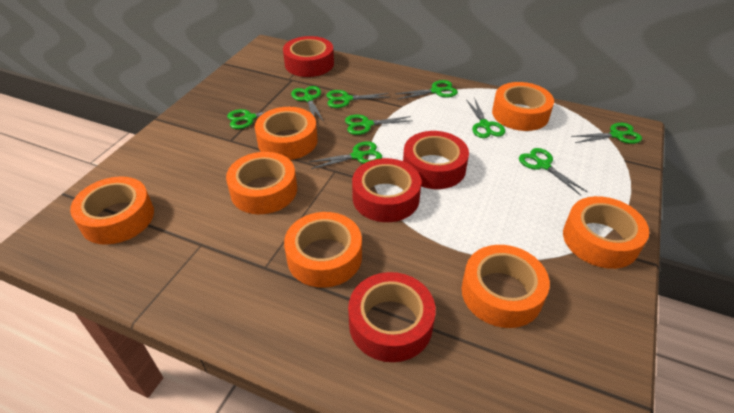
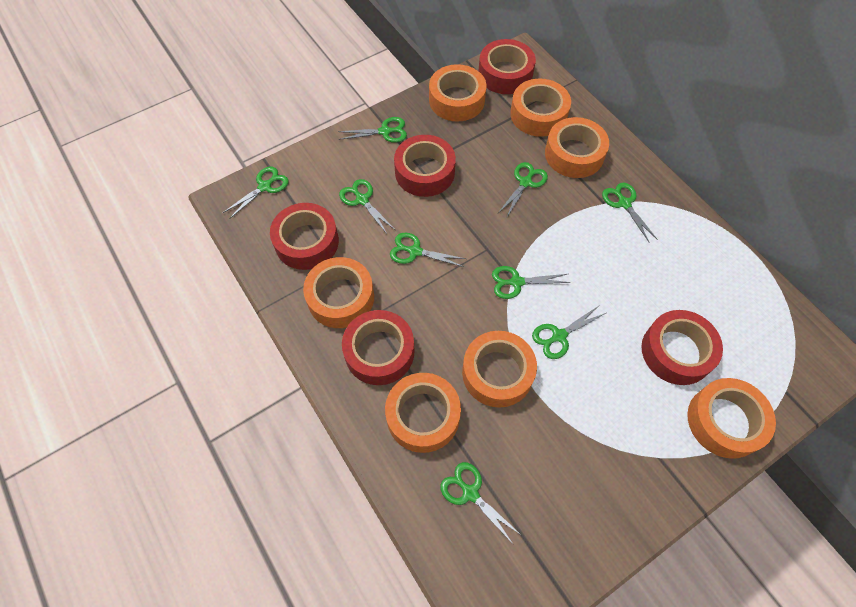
red tape: 4 -> 5

